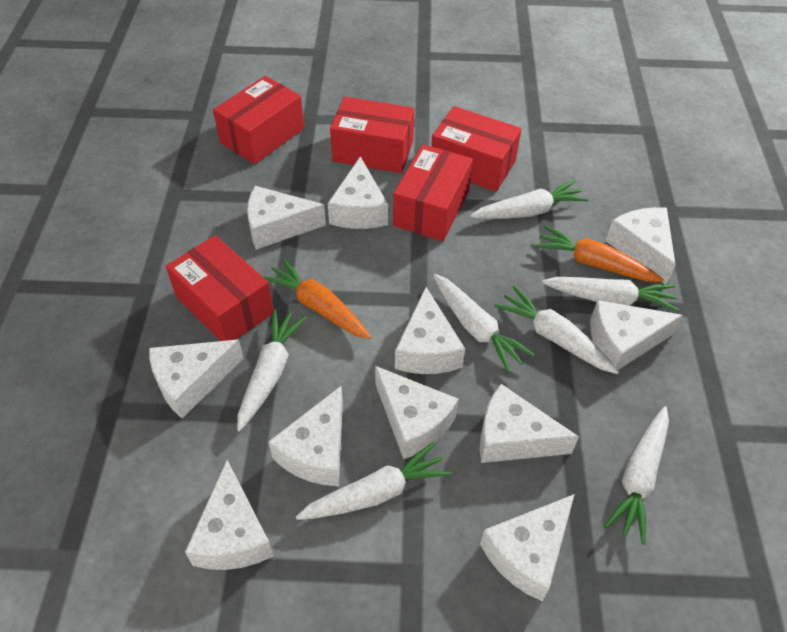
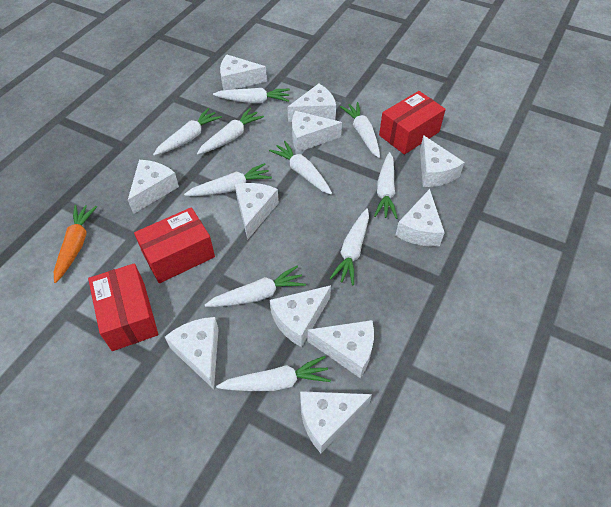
orange carrot: 2 -> 1
red box: 5 -> 3
white carrot: 7 -> 10

